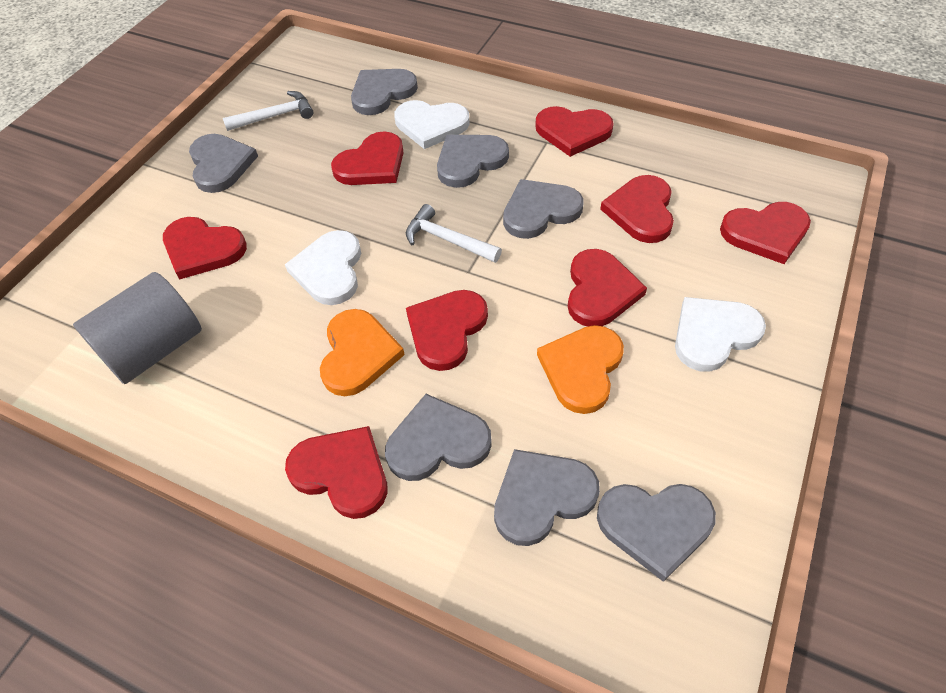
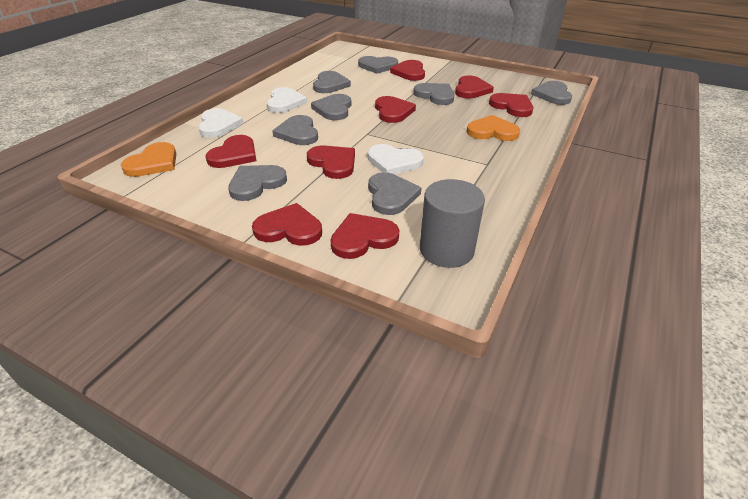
grey heart: 7 -> 8
white hammer: 2 -> 0

